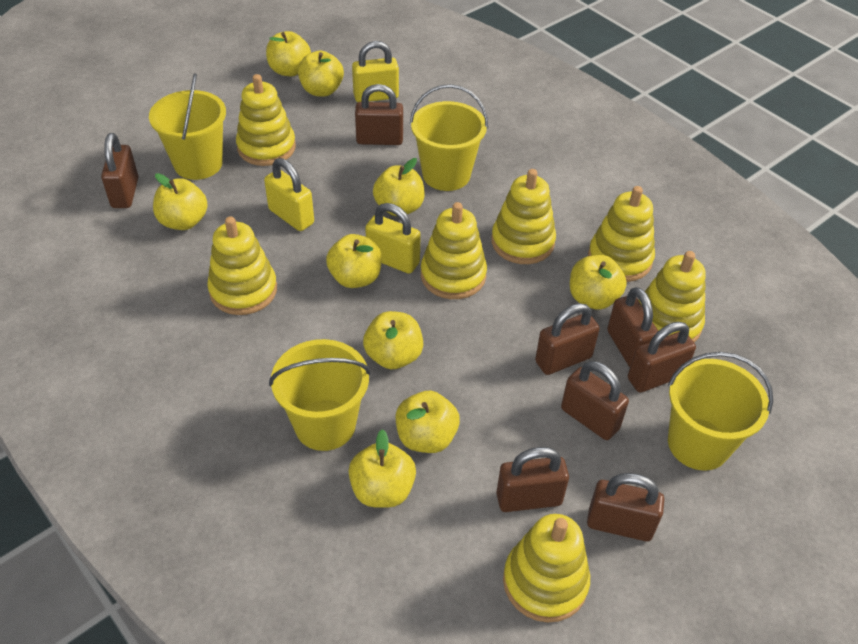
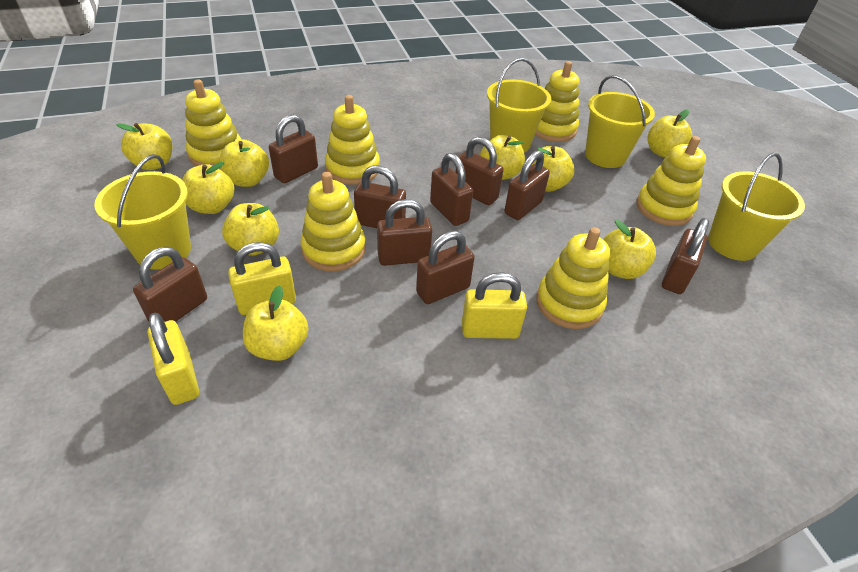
brown padlock: 8 -> 9
yellow stacking toy: 7 -> 6

